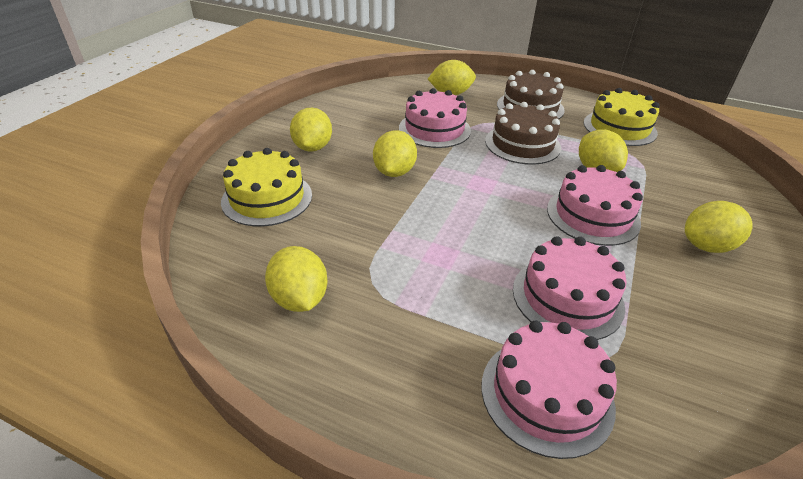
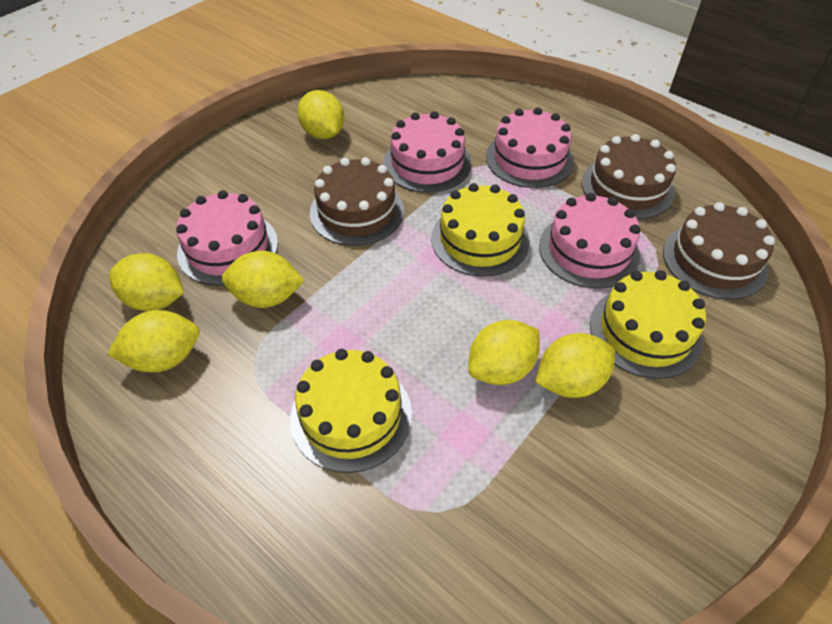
brown cake: 2 -> 3
yellow cake: 2 -> 3

